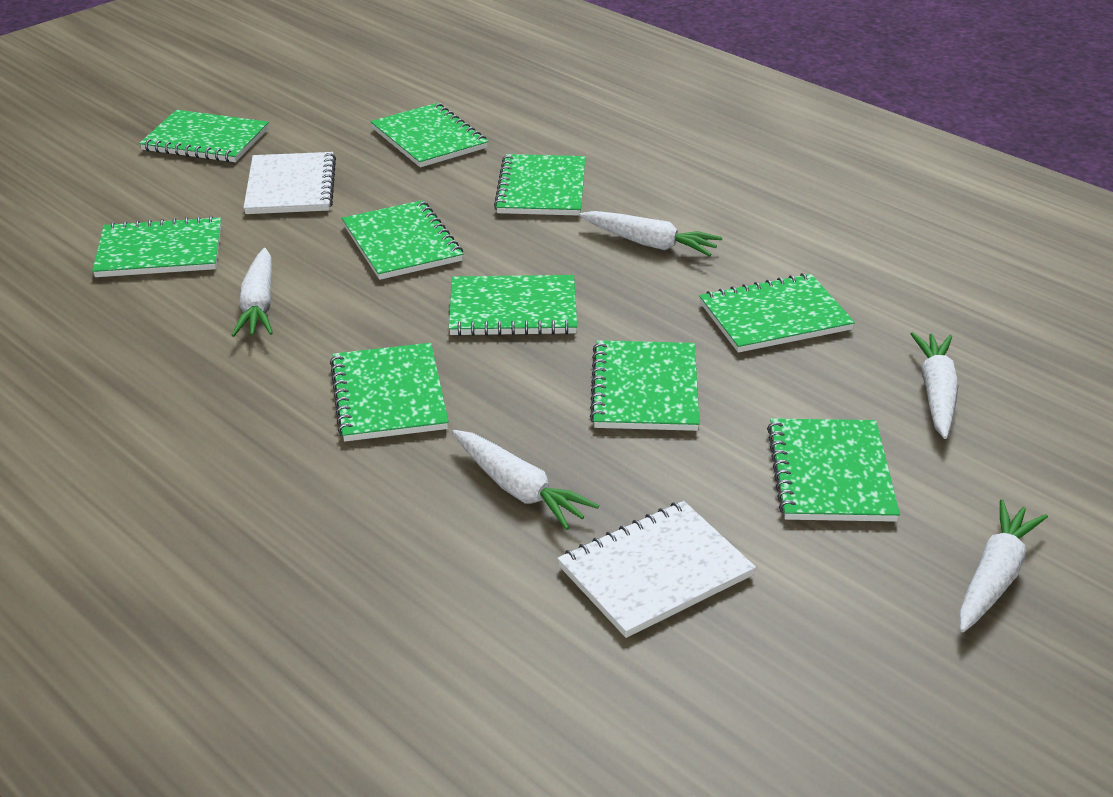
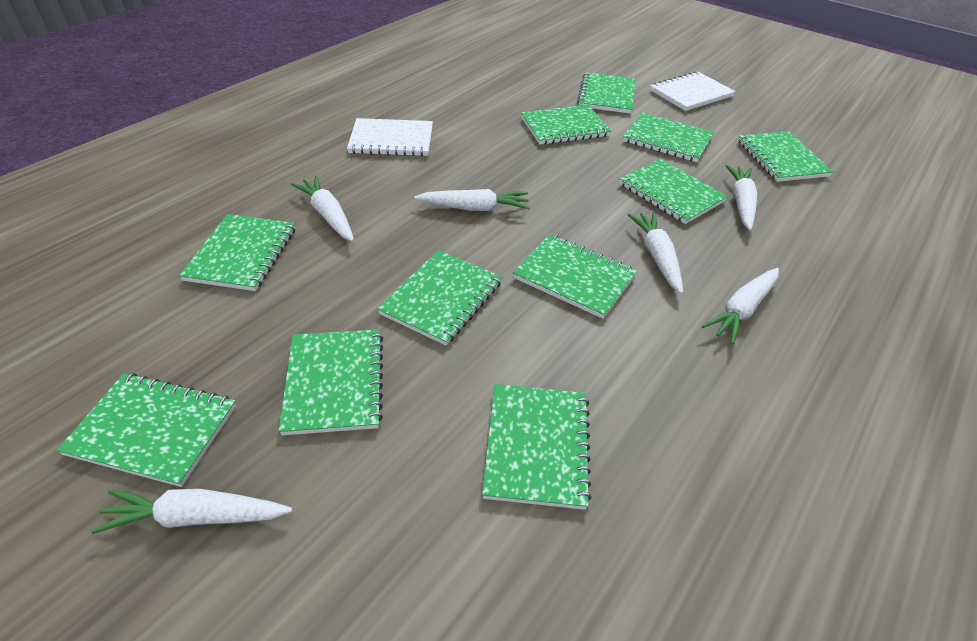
green notebook: 10 -> 11
white carrot: 5 -> 6

